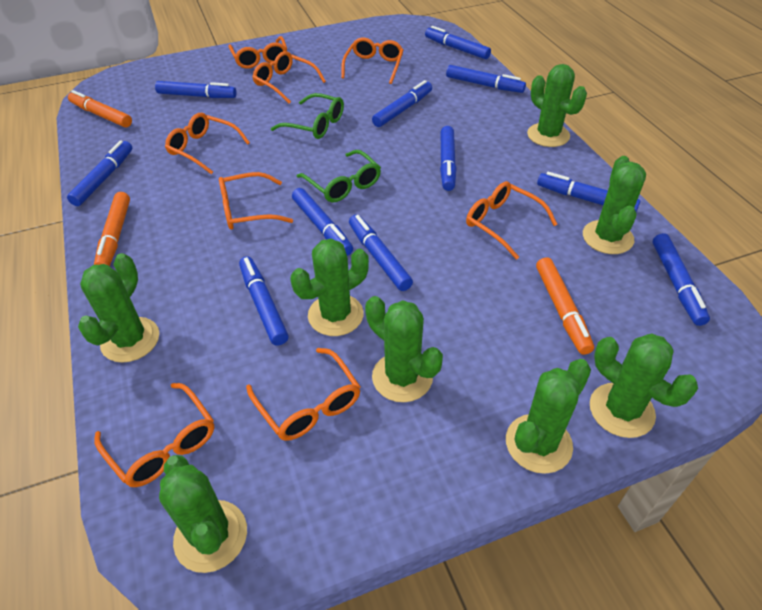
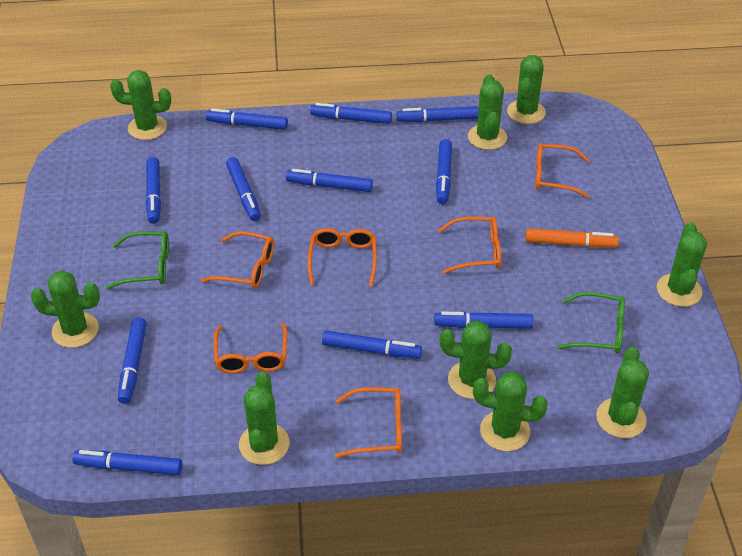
green cactus: 8 -> 9
orange glasses: 8 -> 6
orange marker: 3 -> 1

